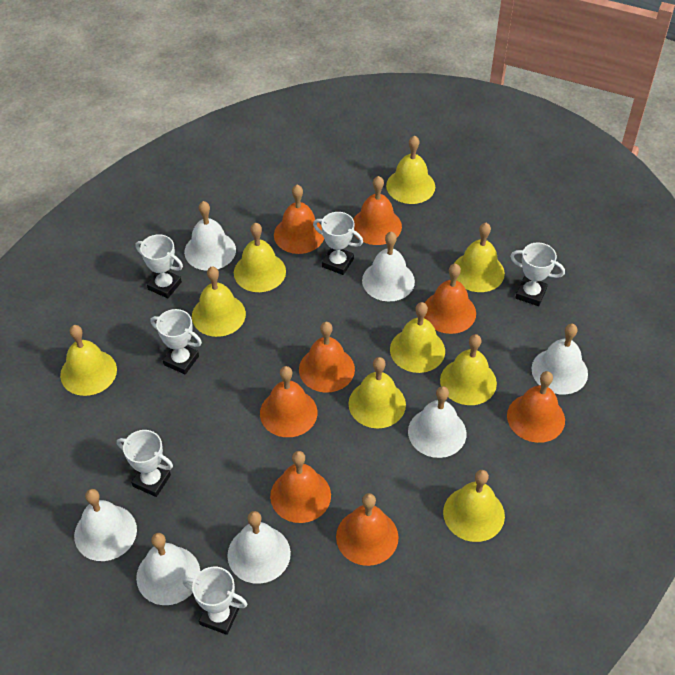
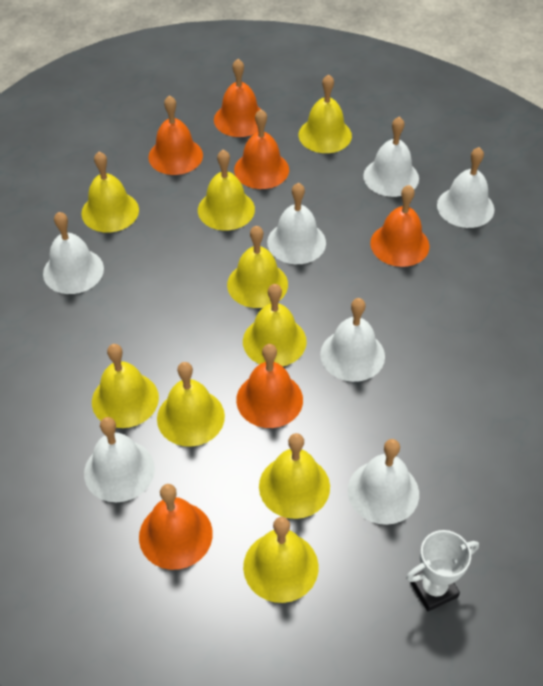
orange bell: 8 -> 6
white trophy: 6 -> 1

